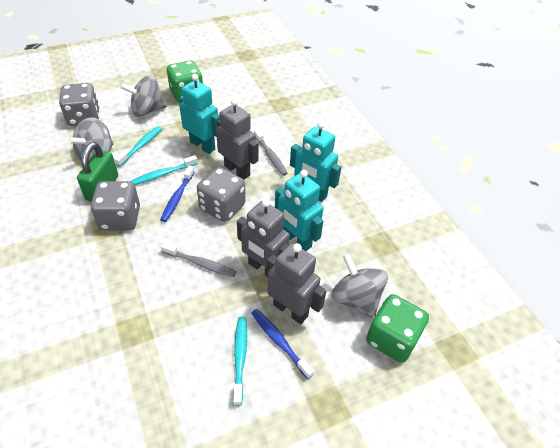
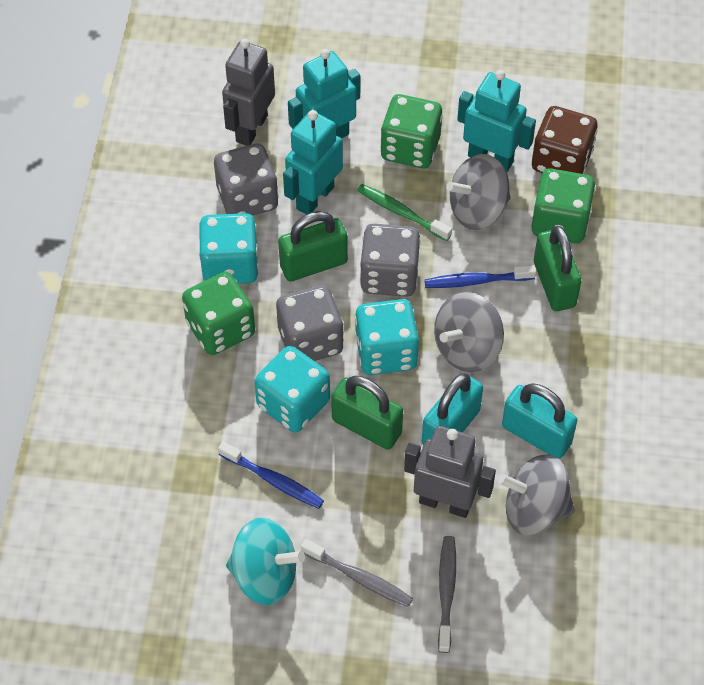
brown dice: 0 -> 1
green dice: 2 -> 3
green padlock: 1 -> 3
green toothbrush: 0 -> 1
grey robot: 3 -> 2
turquoise dice: 0 -> 3
turquoise padlock: 0 -> 2
turquoise spinning top: 0 -> 1
turquoise toothbrush: 3 -> 0

